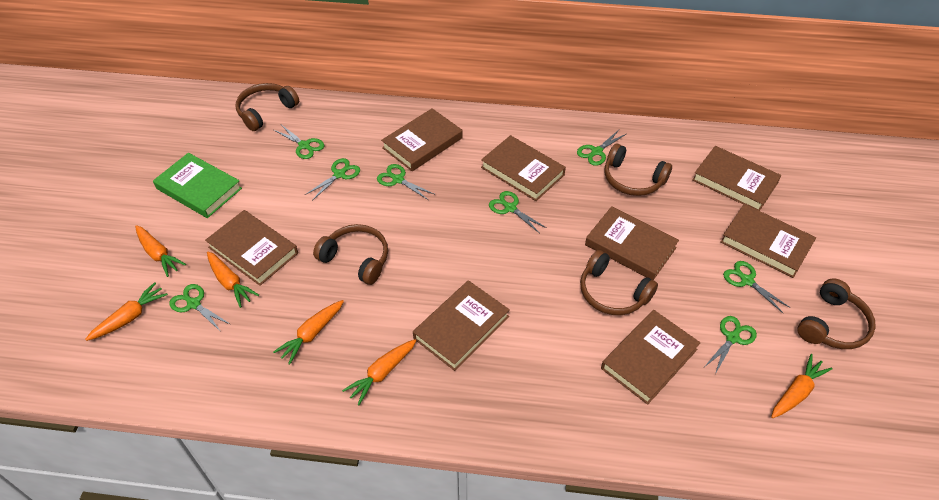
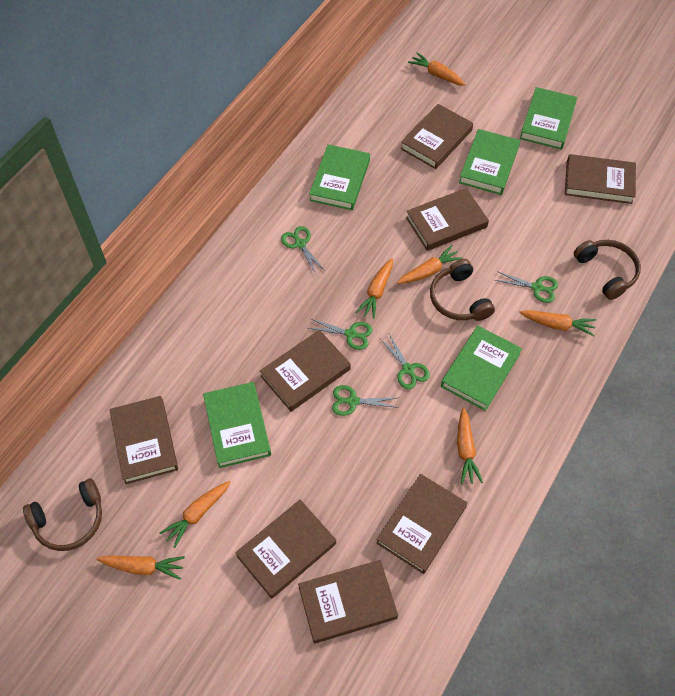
brown headphones: 5 -> 3
green book: 1 -> 5
green scissors: 8 -> 5
orange carrot: 6 -> 7

